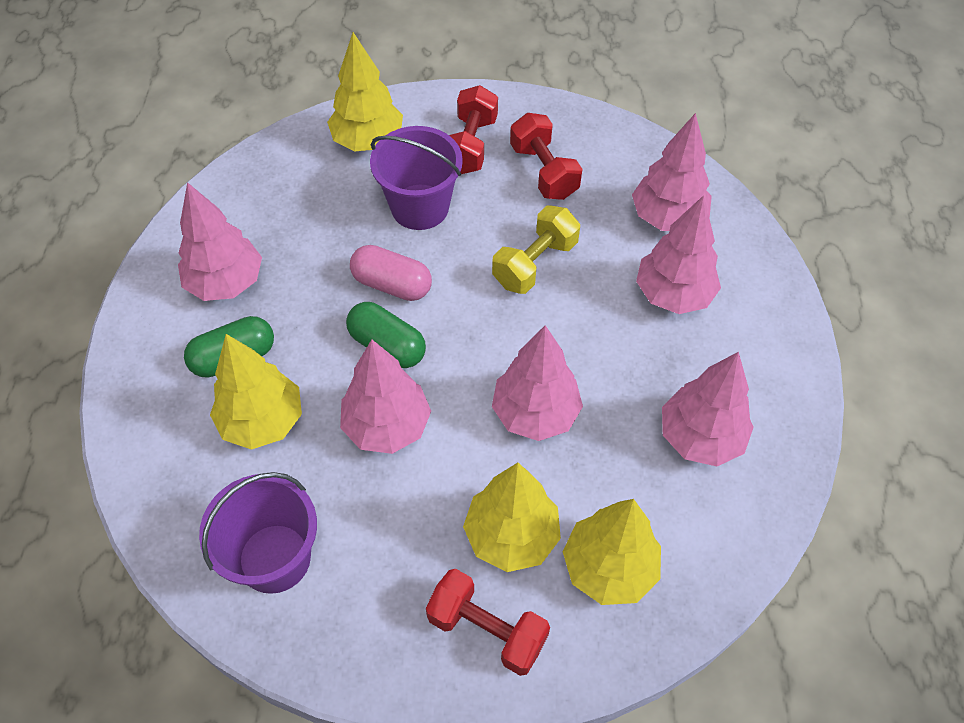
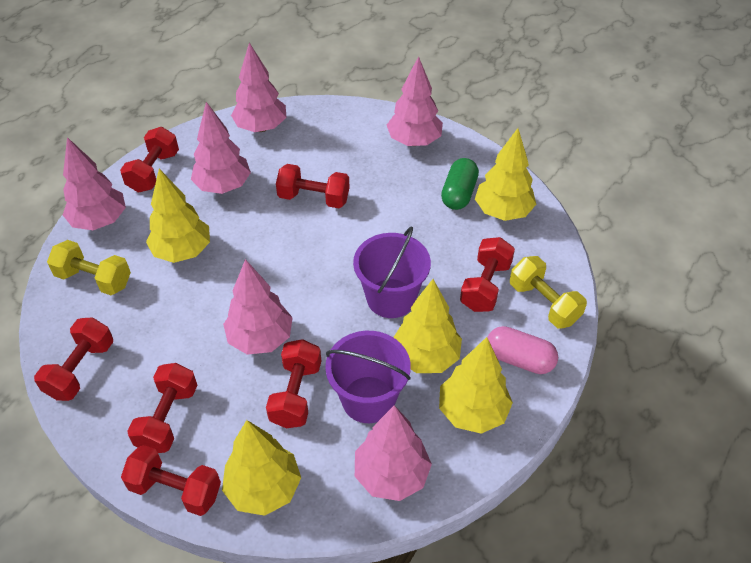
green capsule: 2 -> 1
red dumbbell: 3 -> 7
yellow dumbbell: 1 -> 2
yellow tree: 4 -> 5

